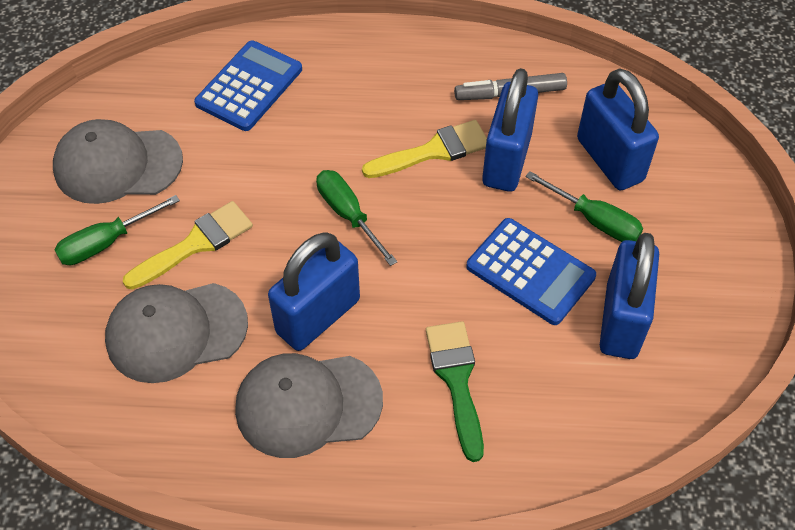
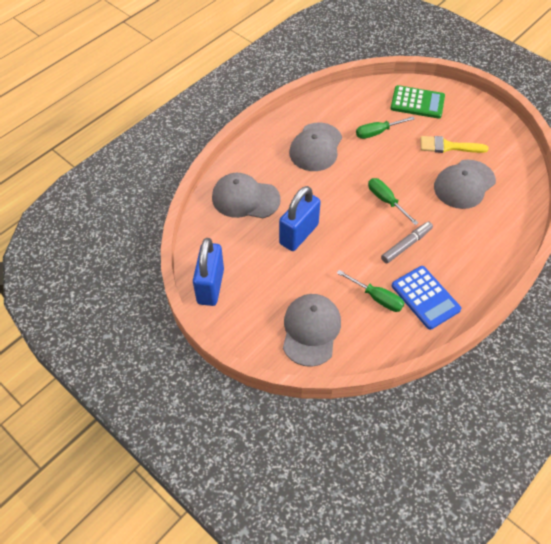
blue calculator: 2 -> 1
blue padlock: 4 -> 2
green brush: 1 -> 0
green calculator: 0 -> 1
grey cap: 3 -> 4
yellow brush: 2 -> 1

